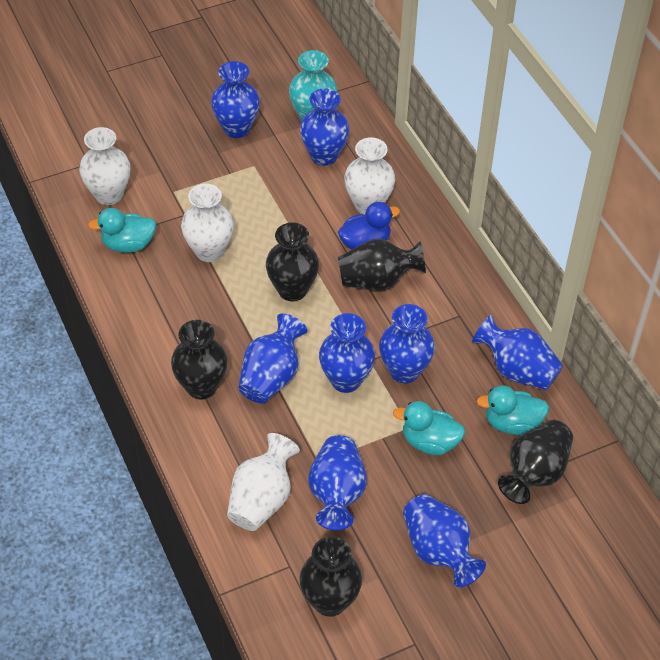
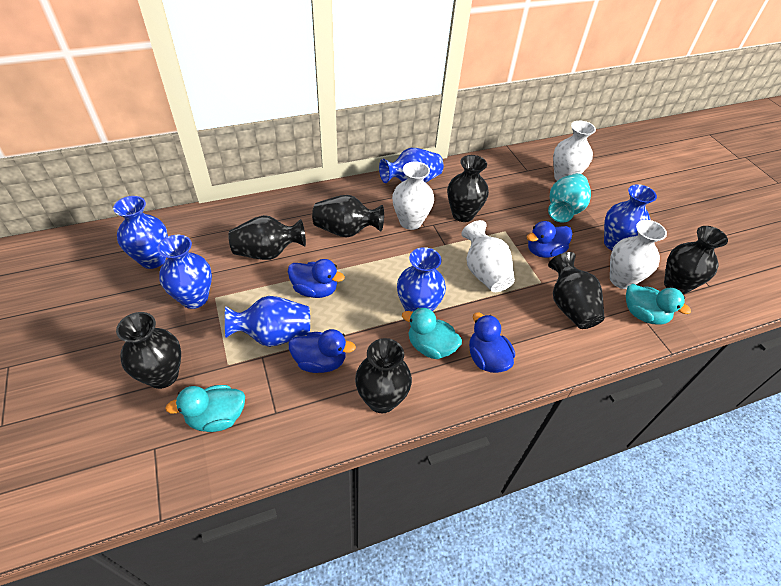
black vase: 5 -> 7
blue duck: 1 -> 4
blue vase: 8 -> 6

